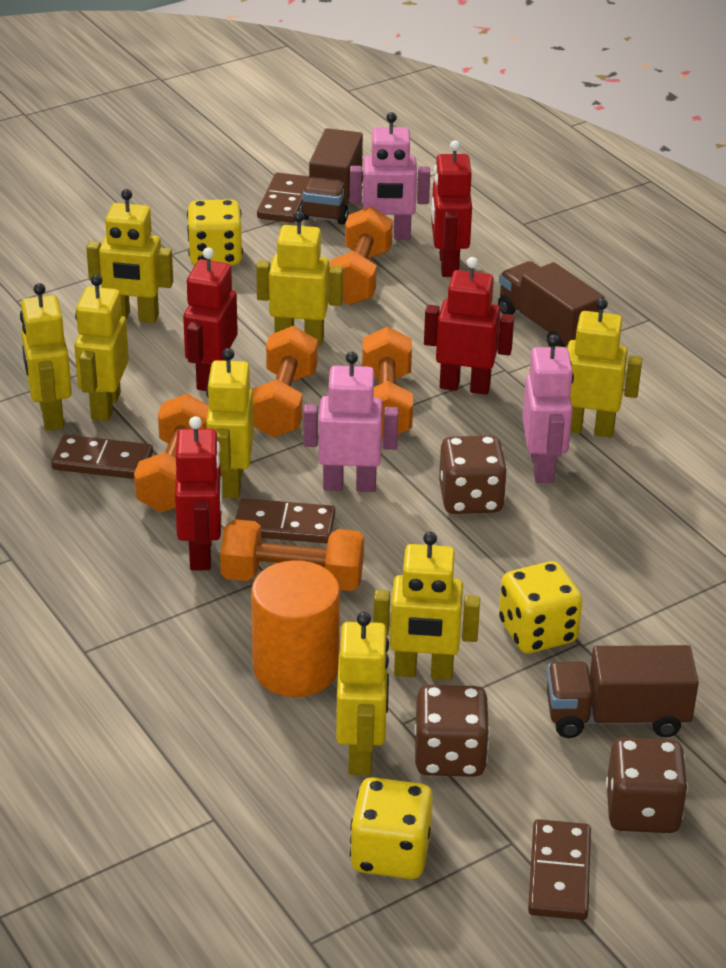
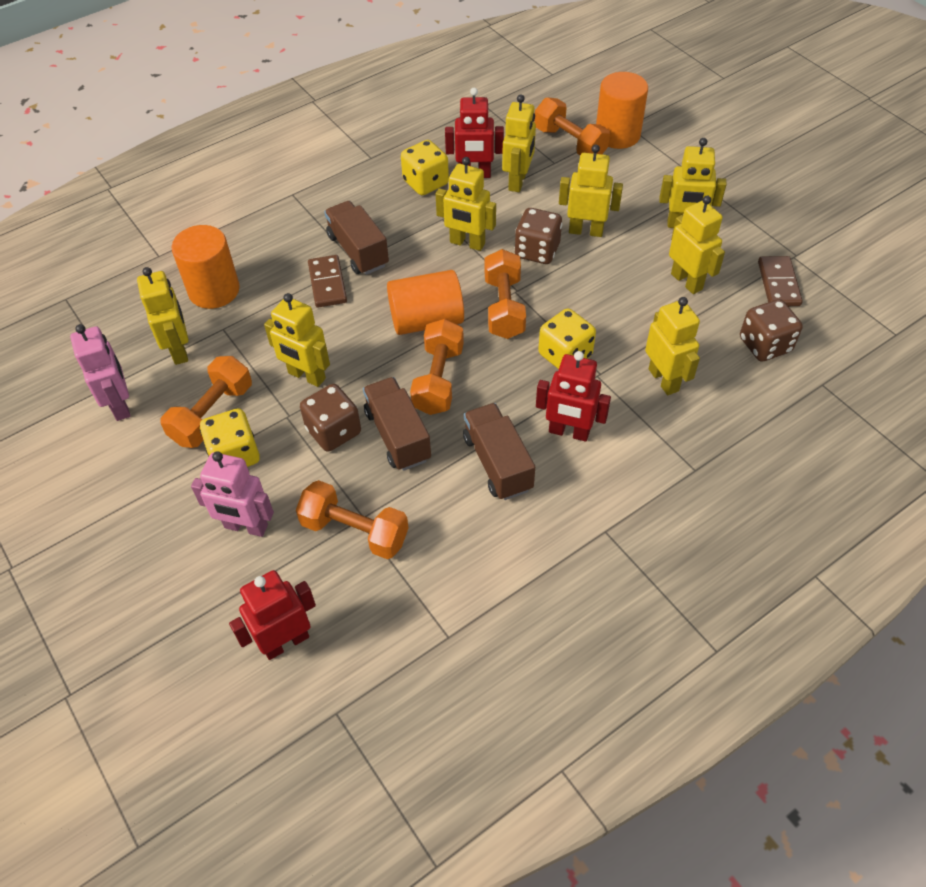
brown domino: 4 -> 2
orange cylinder: 1 -> 3
pink robot: 3 -> 2
red robot: 4 -> 3

